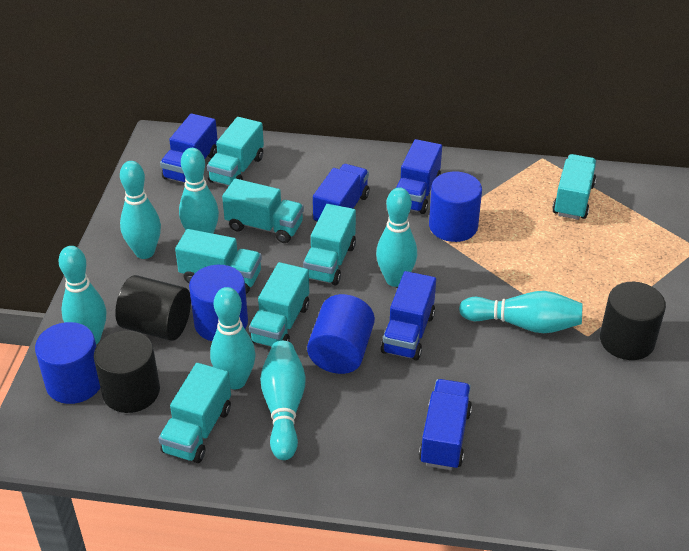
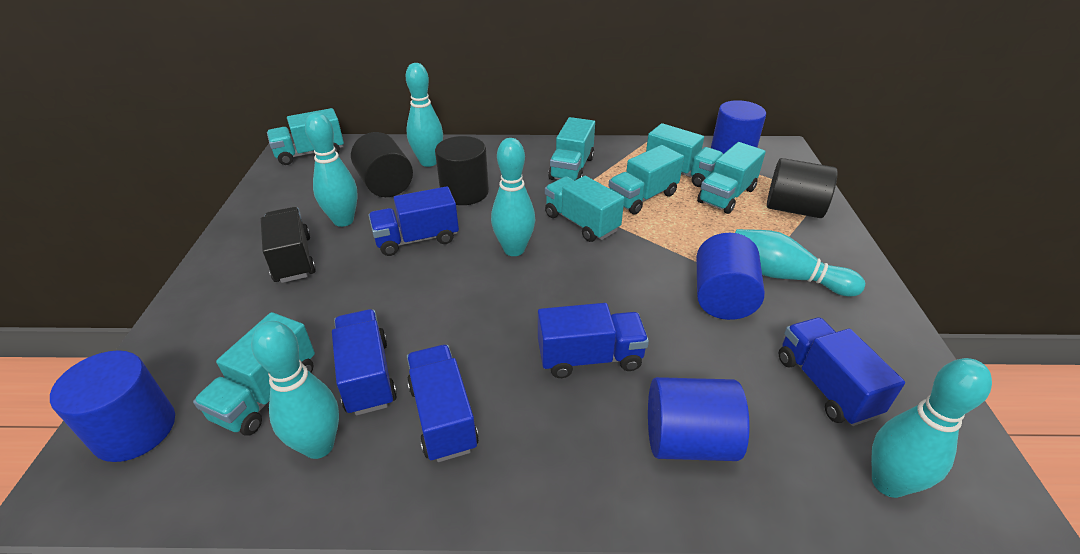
black truck: 0 -> 1
turquoise bowling pin: 7 -> 6

